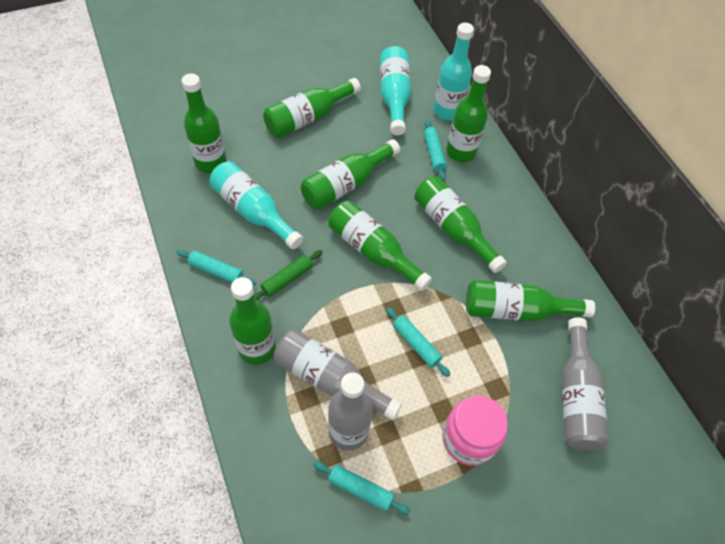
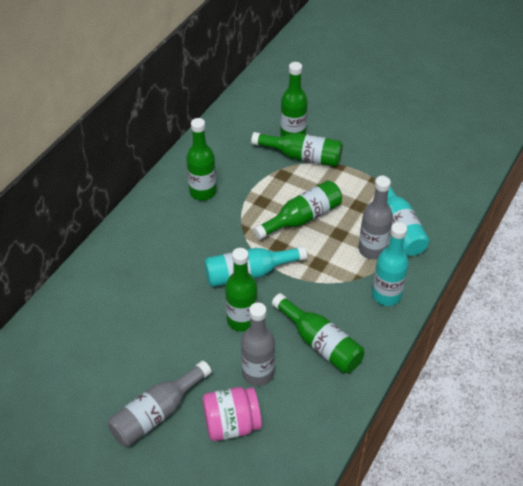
green bottle: 8 -> 6
green rolling pin: 1 -> 0
turquoise rolling pin: 4 -> 0

